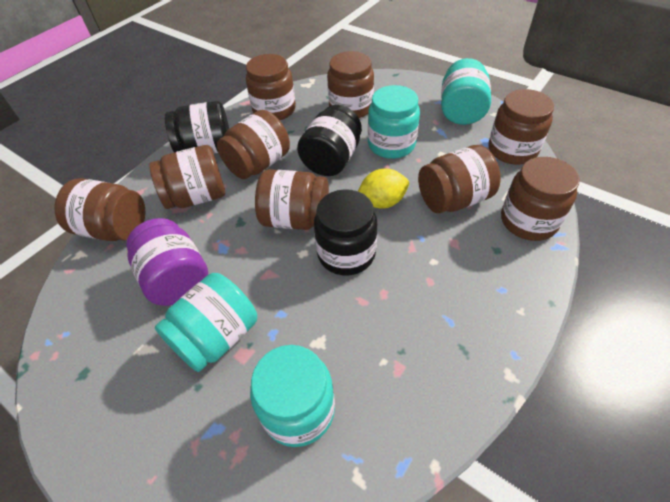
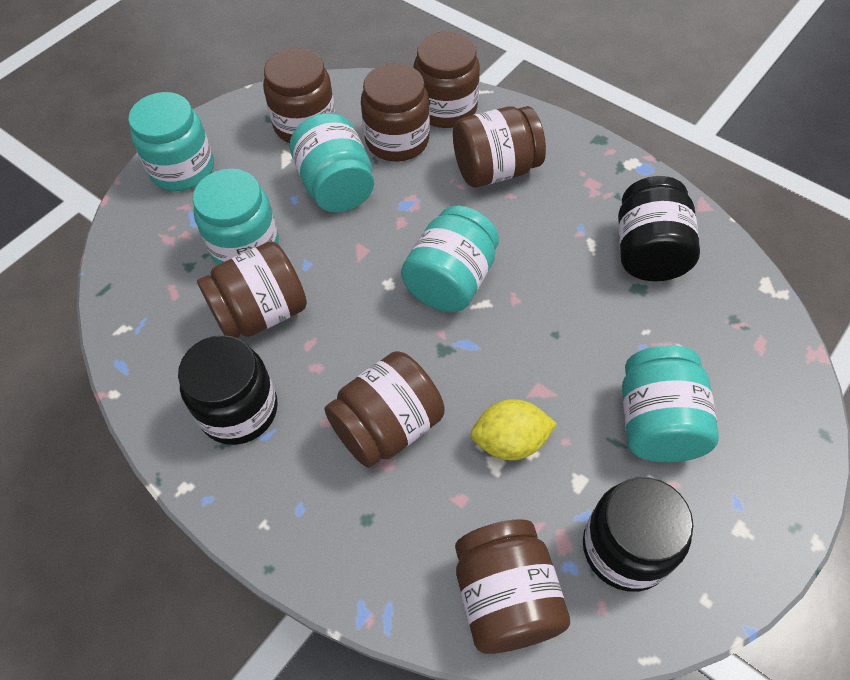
brown jar: 9 -> 7
purple jar: 1 -> 0
turquoise jar: 4 -> 5

